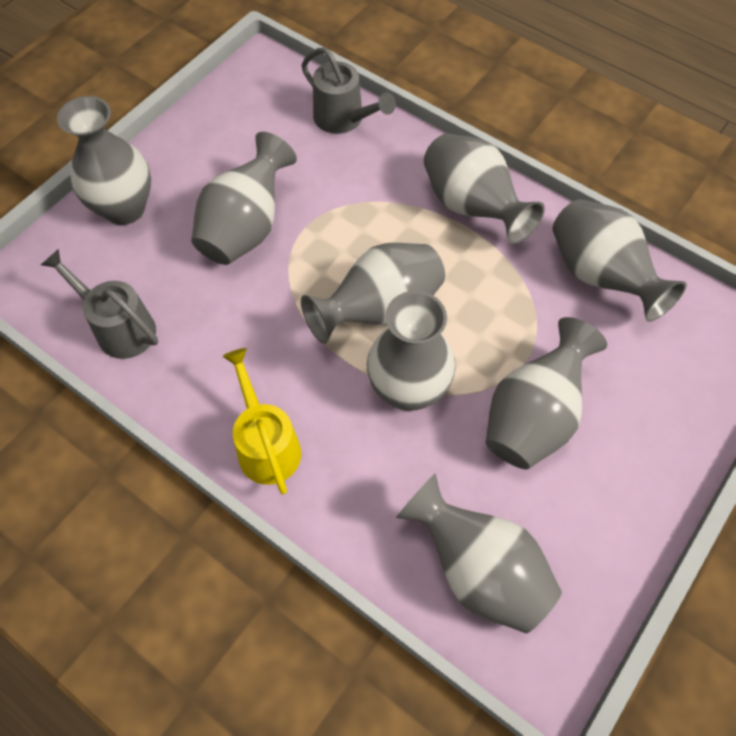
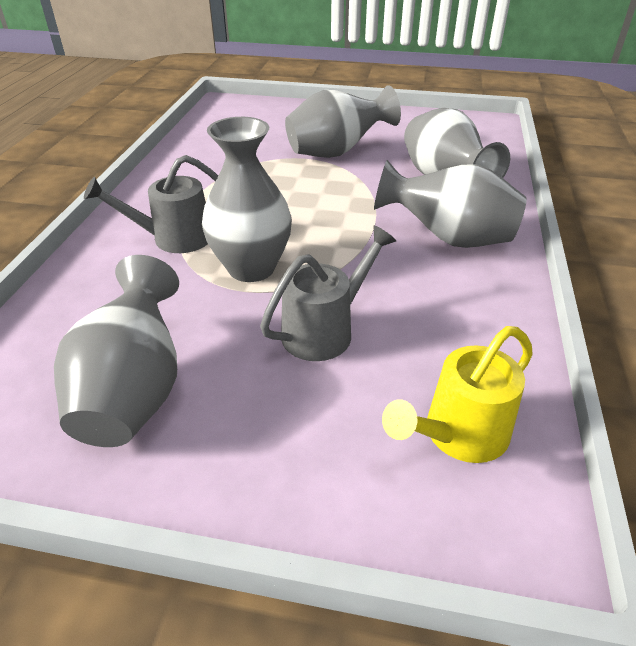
grey vase: 8 -> 5

